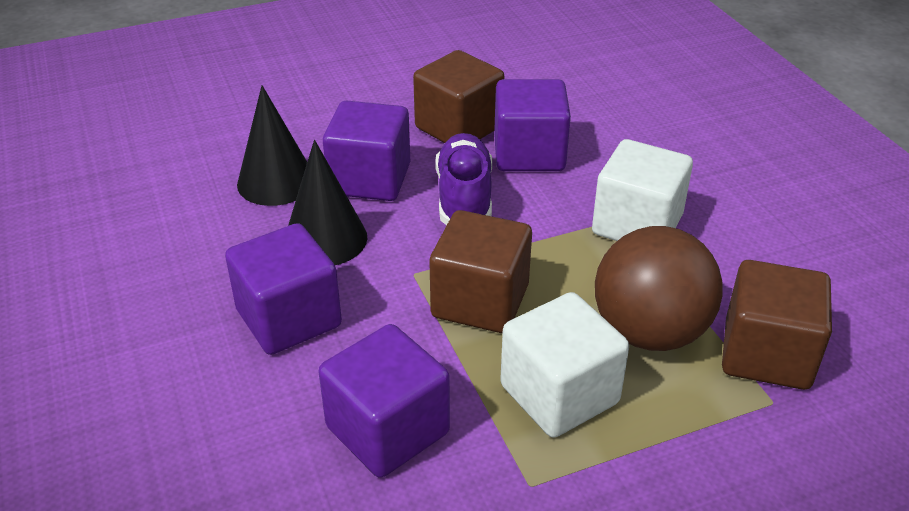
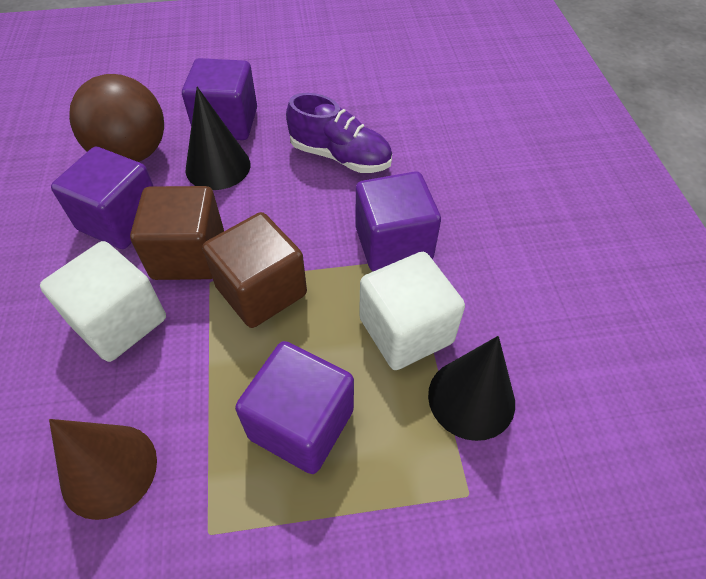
brown cone: 0 -> 1
brown cube: 3 -> 2

